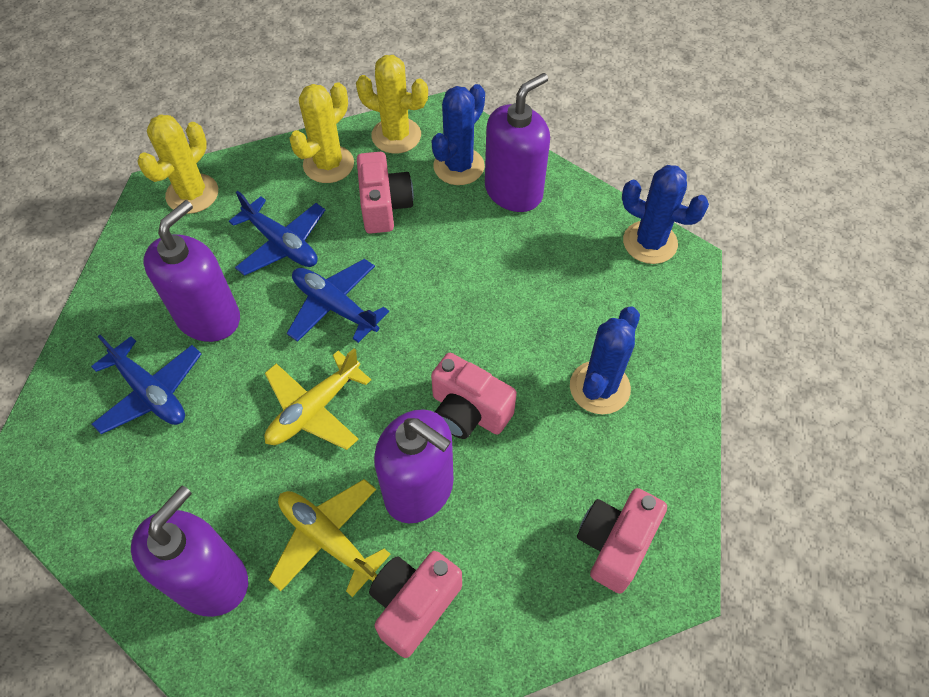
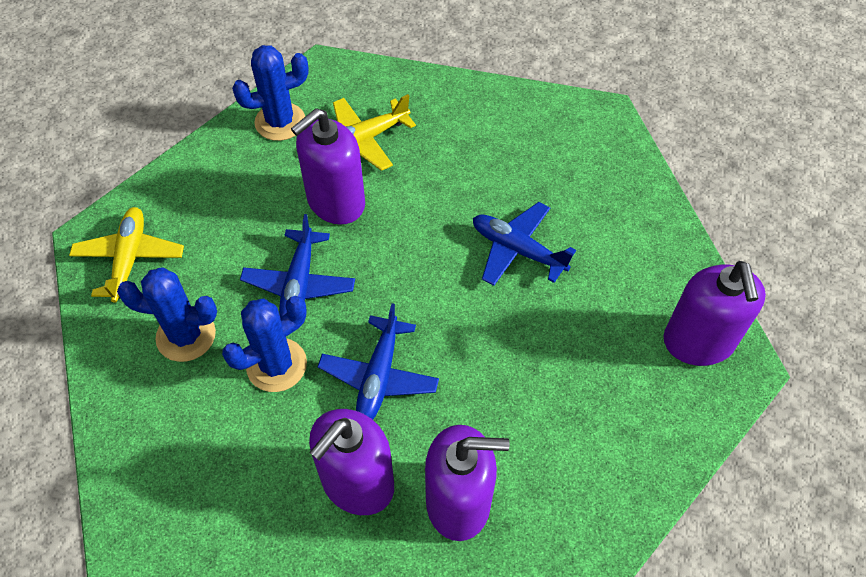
pink camera: 4 -> 0
yellow cactus: 3 -> 0

